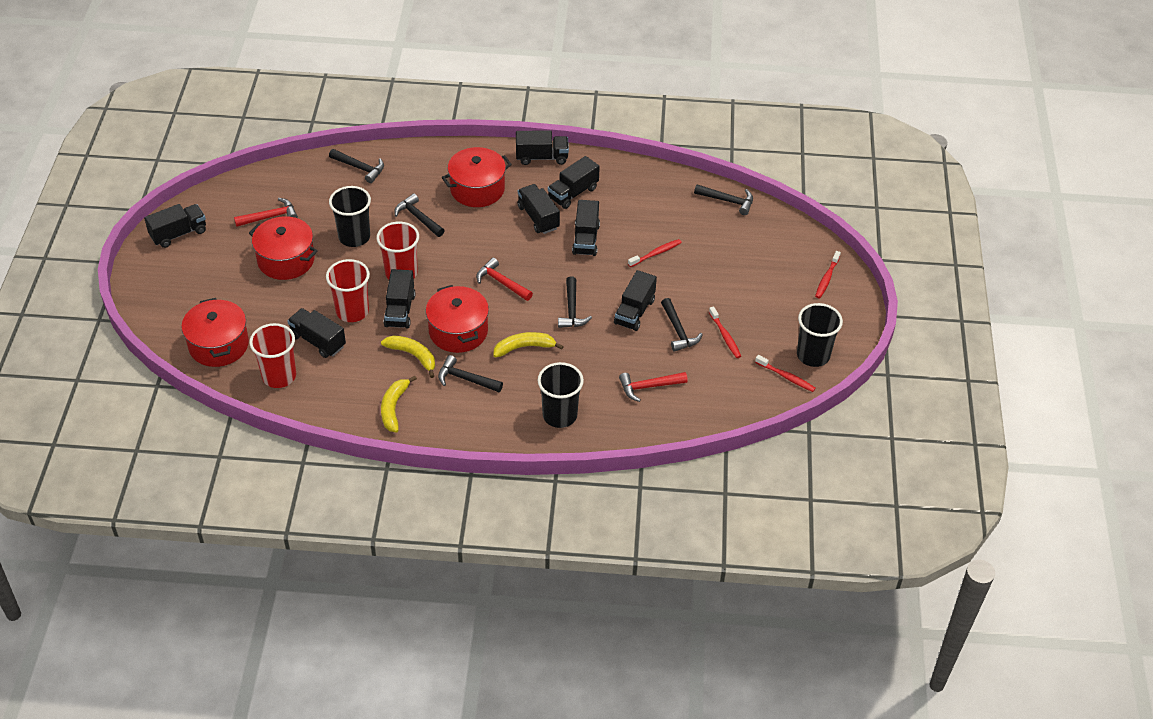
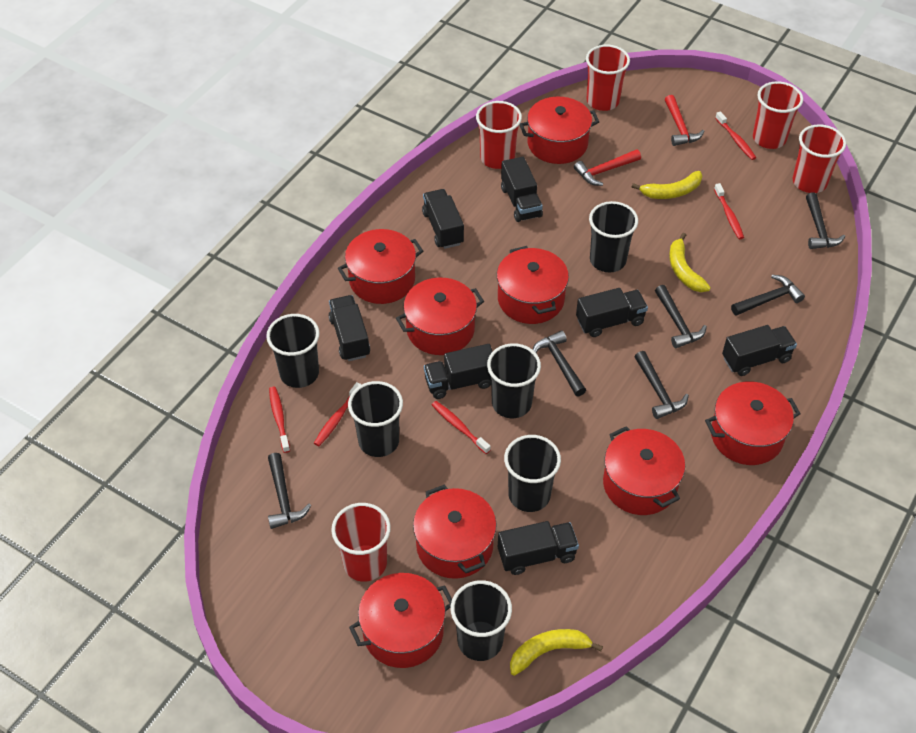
black cup: 3 -> 6
black truck: 8 -> 7
red cup: 3 -> 5
red hammer: 3 -> 2
red pot: 4 -> 8
red toothbrush: 4 -> 5

